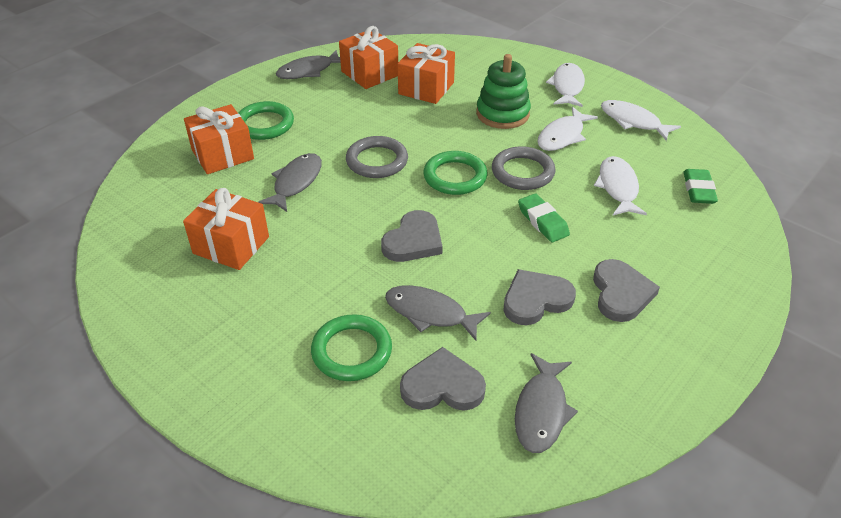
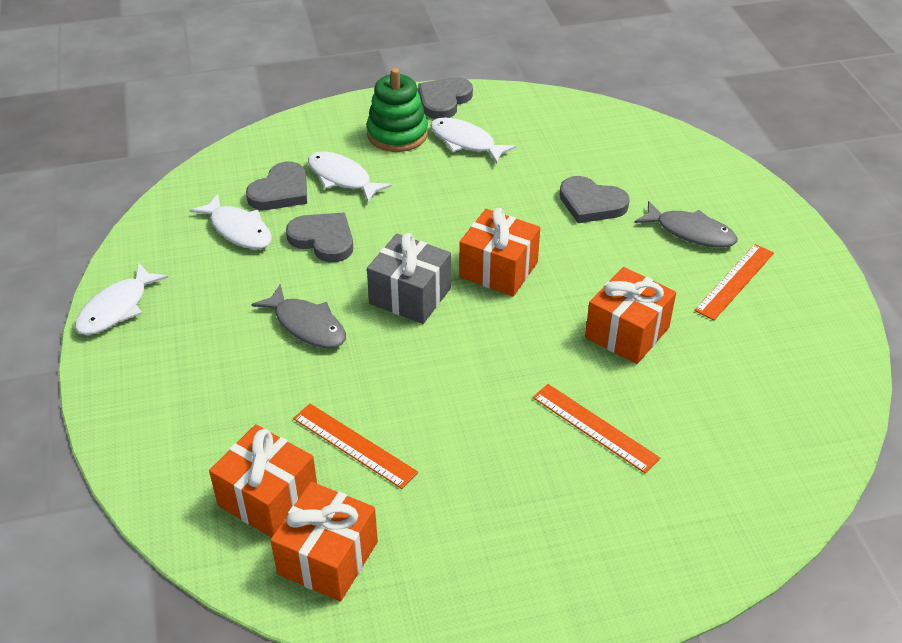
green eraser: 2 -> 0
green ring: 3 -> 0
grey fish: 4 -> 2
grey gift: 0 -> 1
grey ring: 2 -> 0
orange ruler: 0 -> 3

